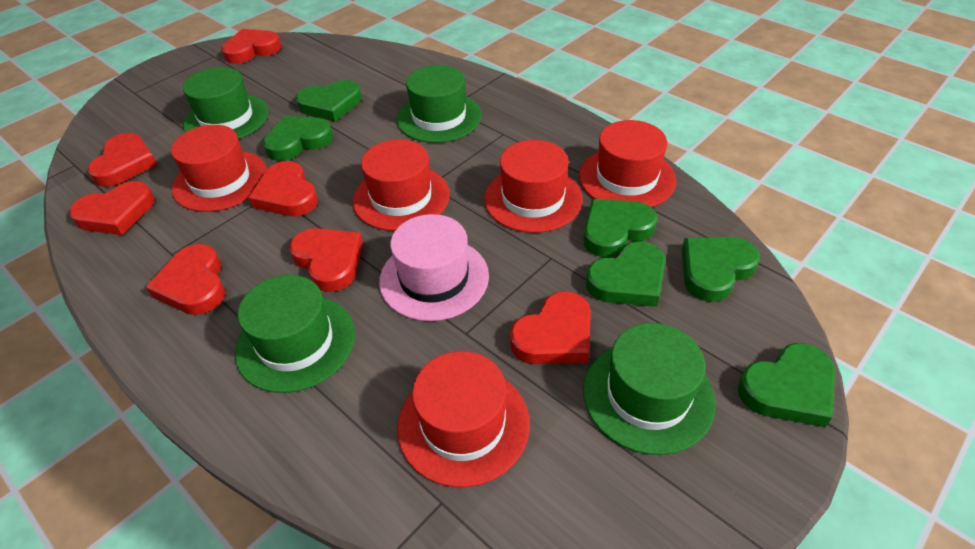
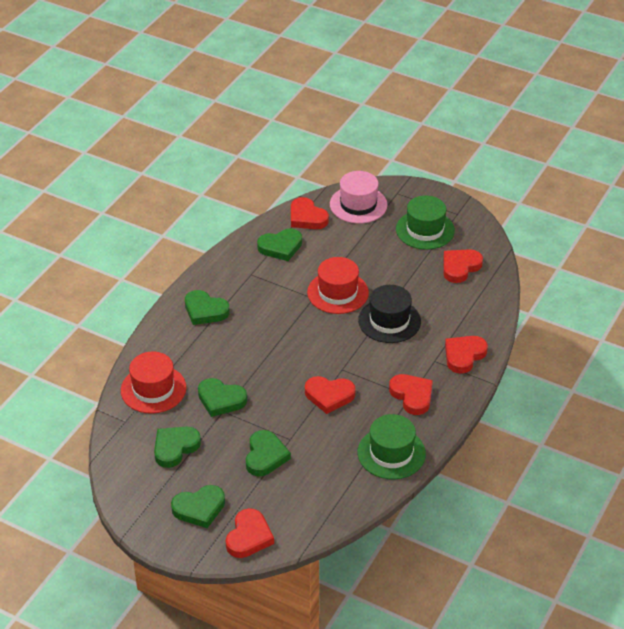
black hat: 0 -> 1
green hat: 4 -> 2
red hat: 5 -> 2
red heart: 7 -> 6

